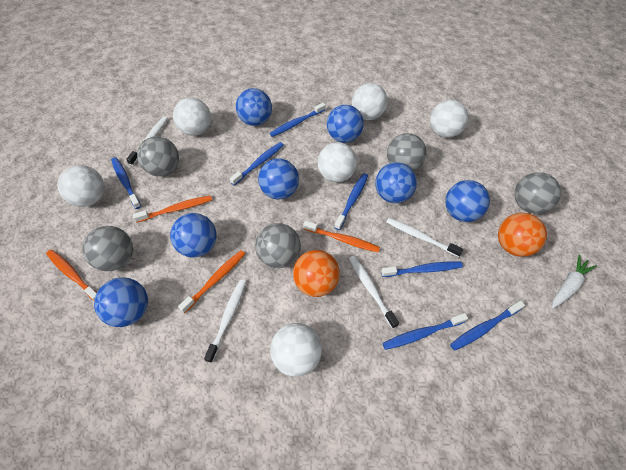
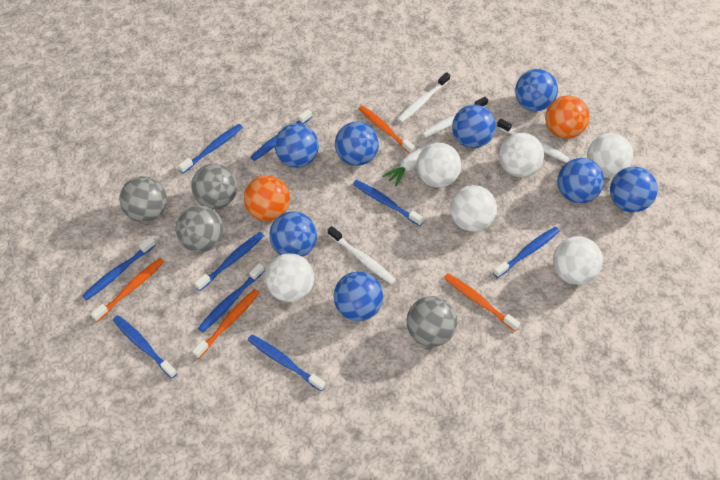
blue ball: 7 -> 8
blue toothbrush: 7 -> 9
grey ball: 5 -> 4

